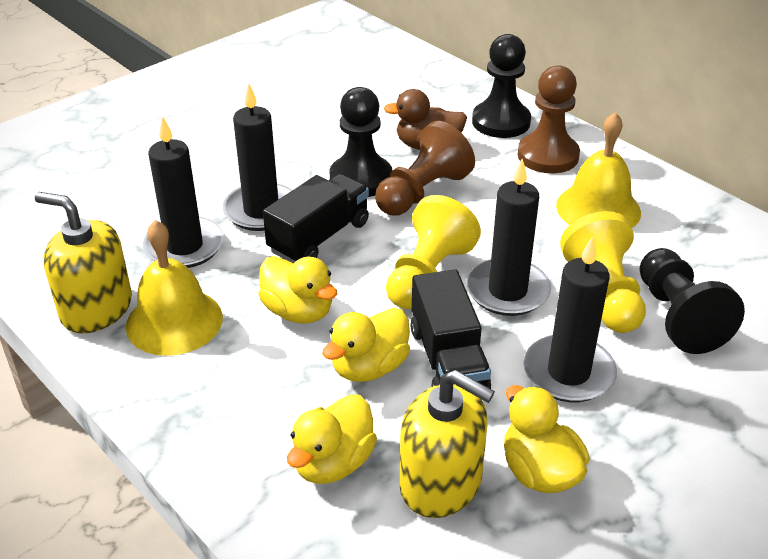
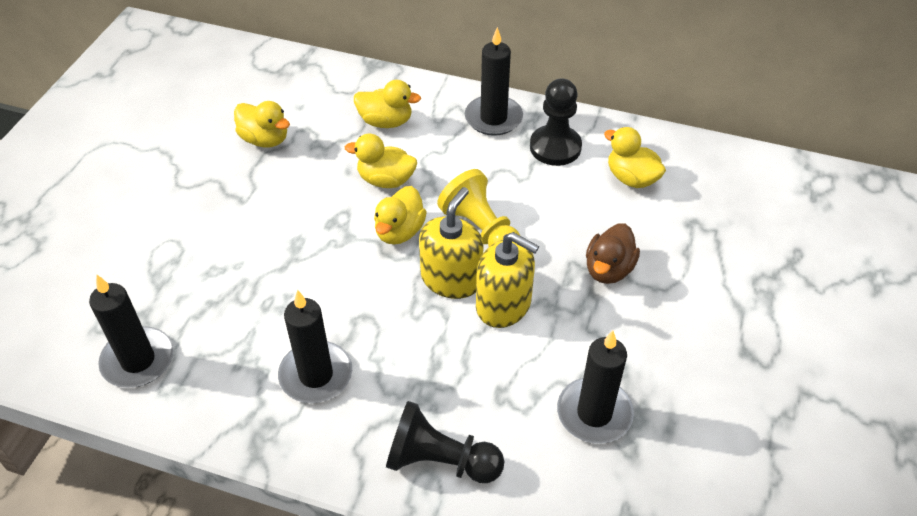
black pawn: 3 -> 2
black truck: 2 -> 0
brown pawn: 2 -> 0
yellow bell: 2 -> 0
yellow duck: 4 -> 5
yellow pawn: 2 -> 1

